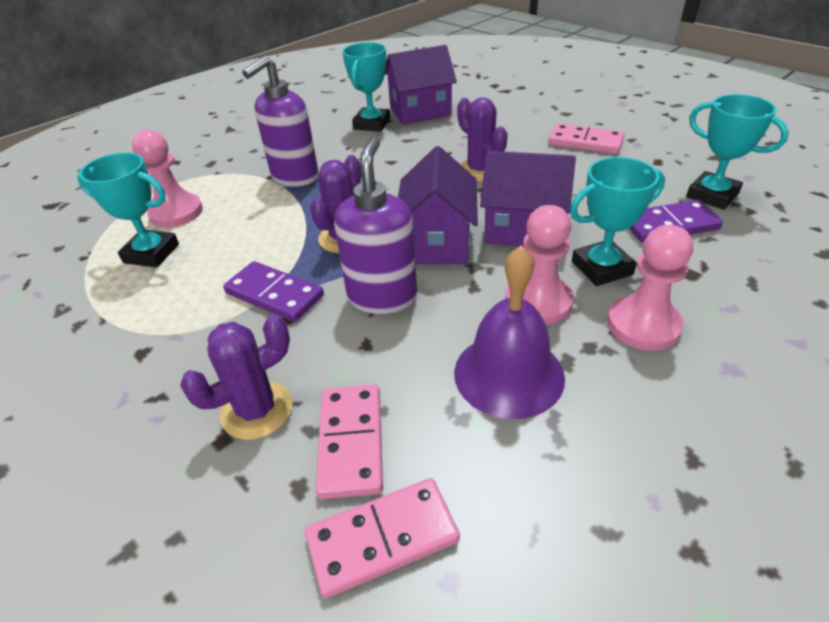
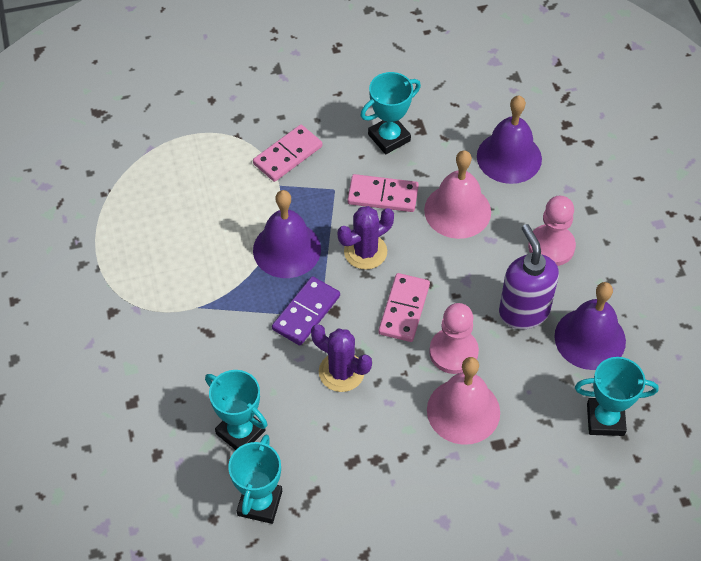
pink bell: 0 -> 2
pink pawn: 3 -> 2
purple bell: 1 -> 3
purple cactus: 3 -> 2
purple domino: 2 -> 1
purple house: 3 -> 0
purple soap dispenser: 2 -> 1

